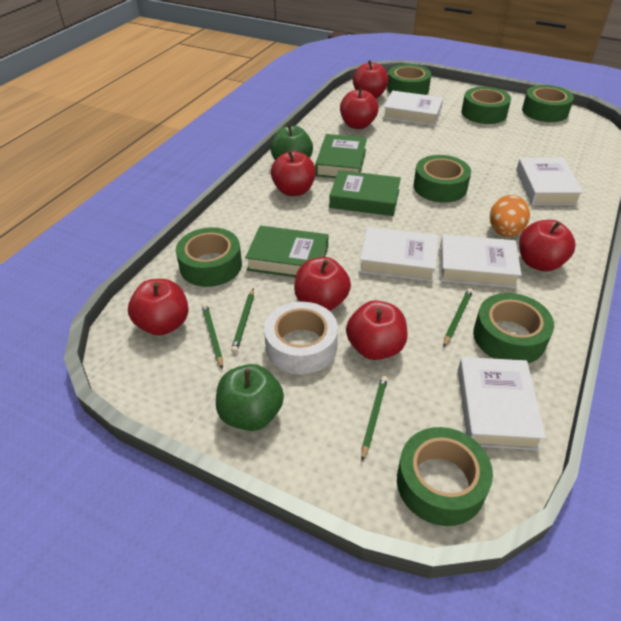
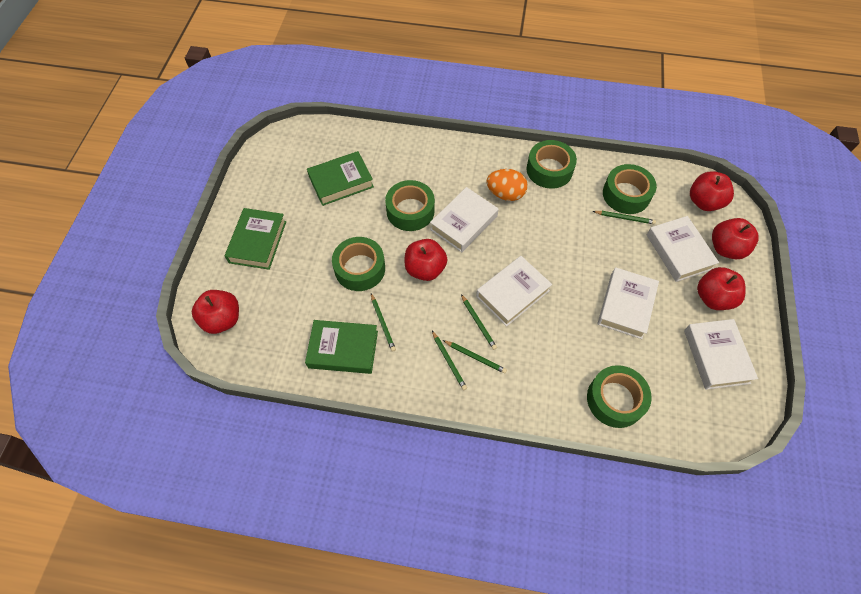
green apple: 2 -> 0
green pencil: 4 -> 5
green tape: 7 -> 5
red apple: 7 -> 5
white tape: 1 -> 0

